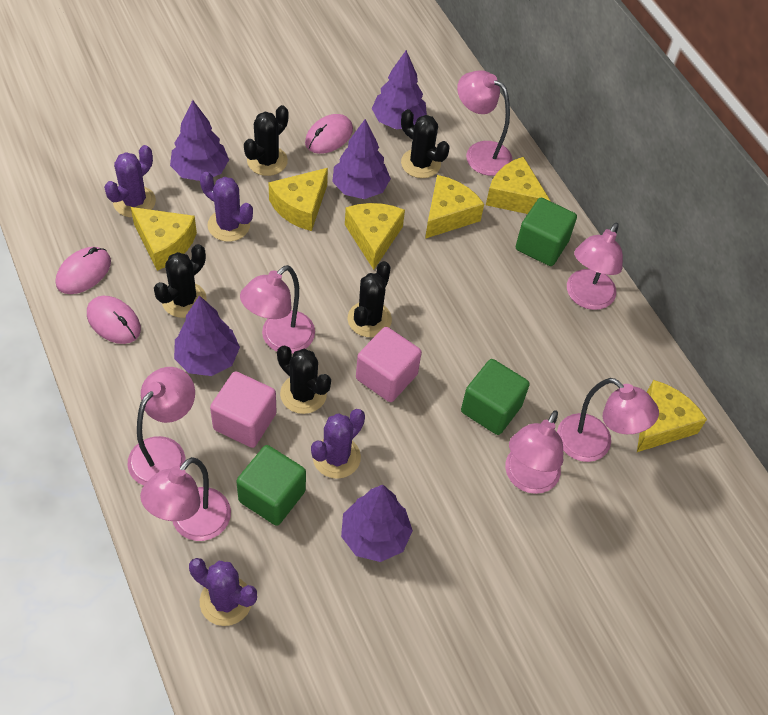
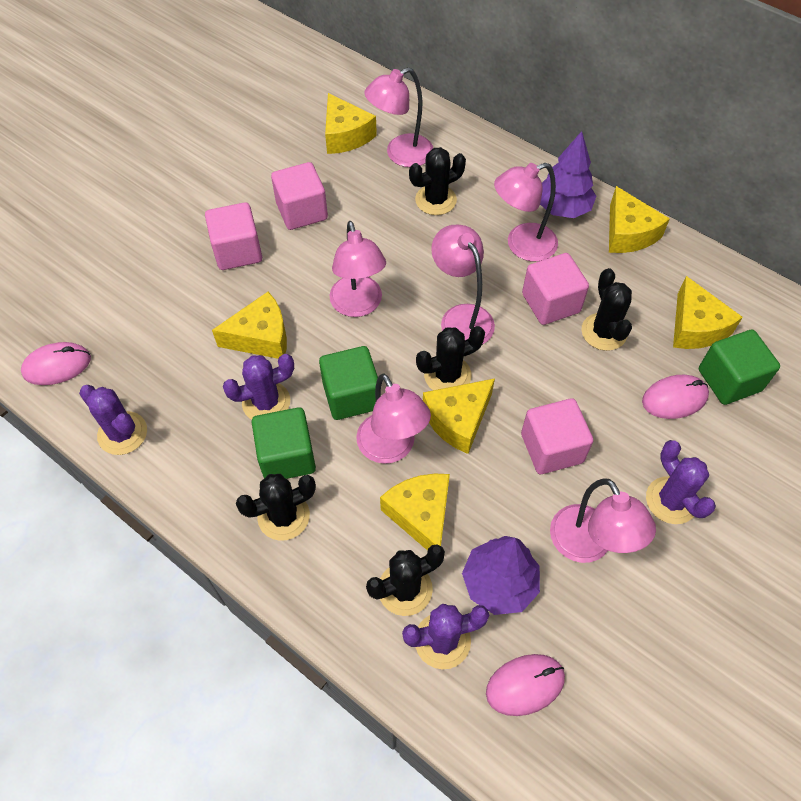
pink cube: 2 -> 4
pink lamp: 7 -> 6
purple tree: 5 -> 2

